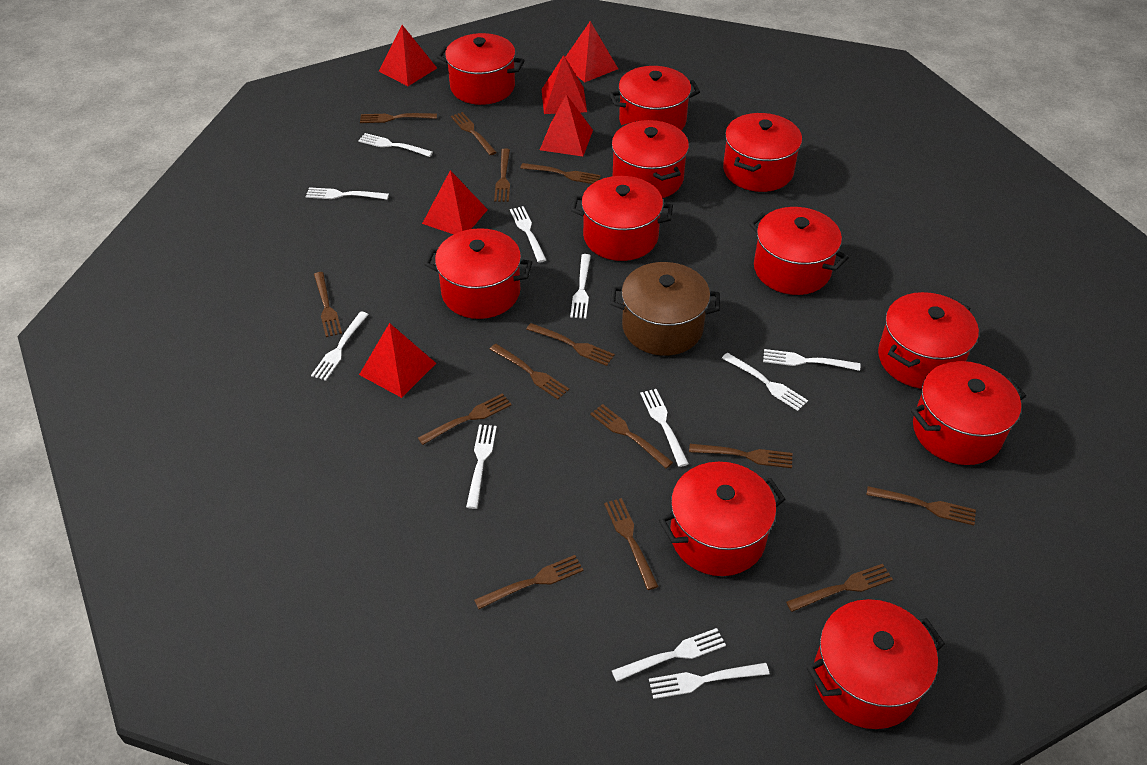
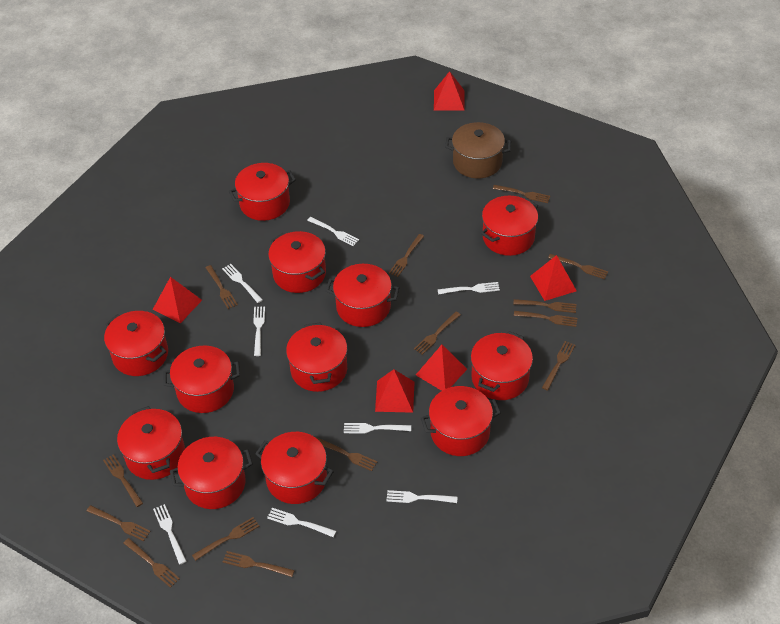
red pot: 11 -> 12
red pyramid: 6 -> 5
white fork: 11 -> 8

